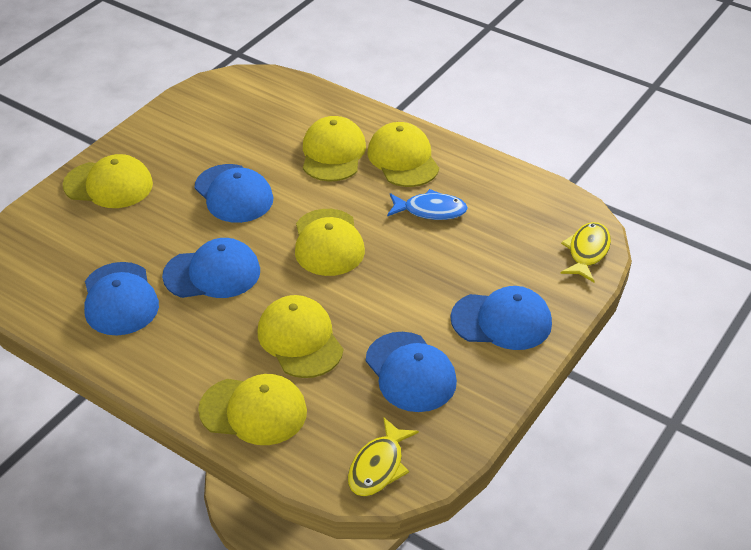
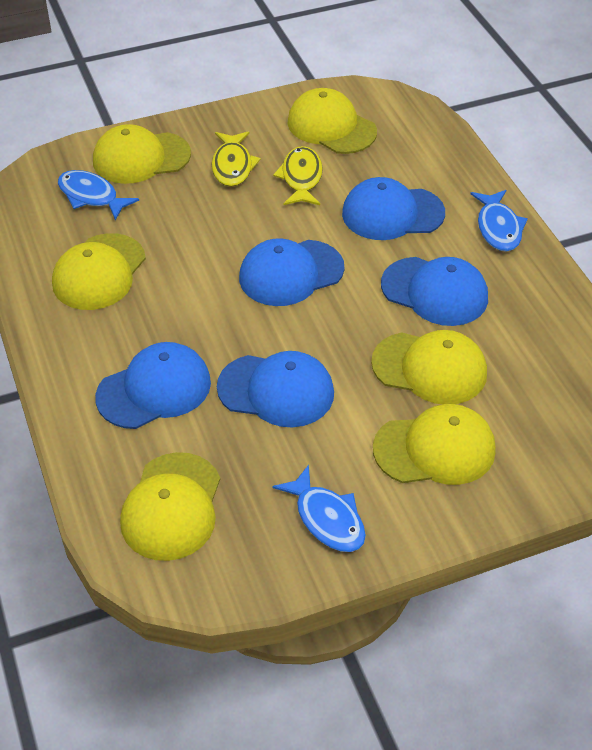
blue fish: 1 -> 3

